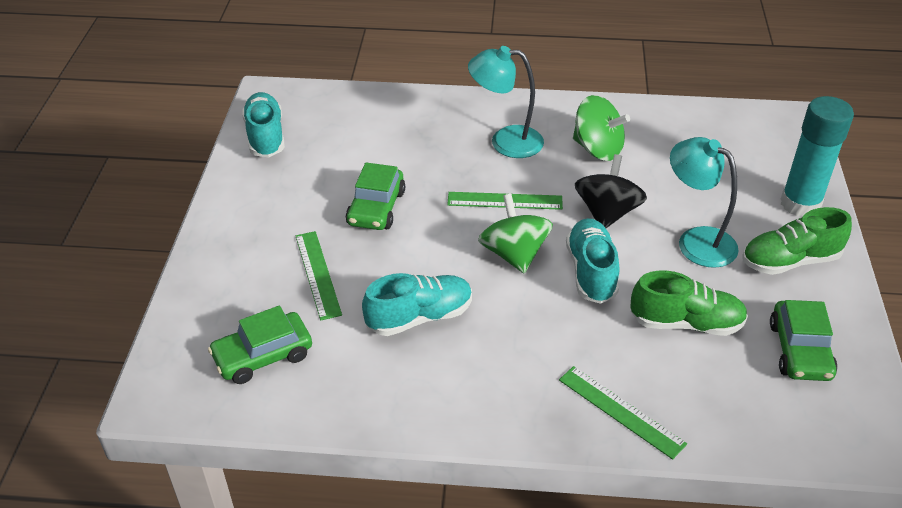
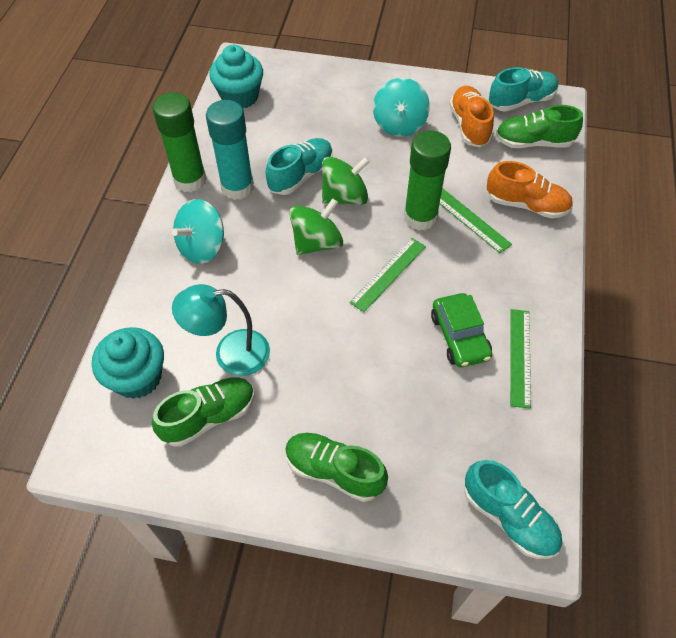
black spinning top: 1 -> 0
green car: 3 -> 1
green glue stick: 0 -> 2
green shoe: 2 -> 3
orange shoe: 0 -> 2
turquoise cupcake: 0 -> 2
turquoise lamp: 2 -> 1
turquoise spinning top: 0 -> 2

